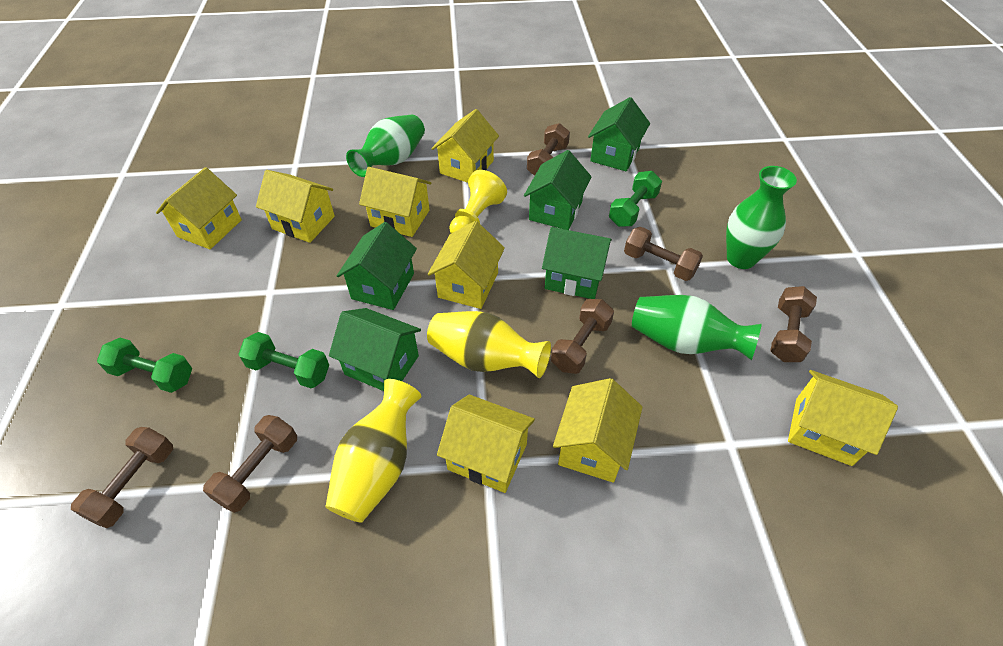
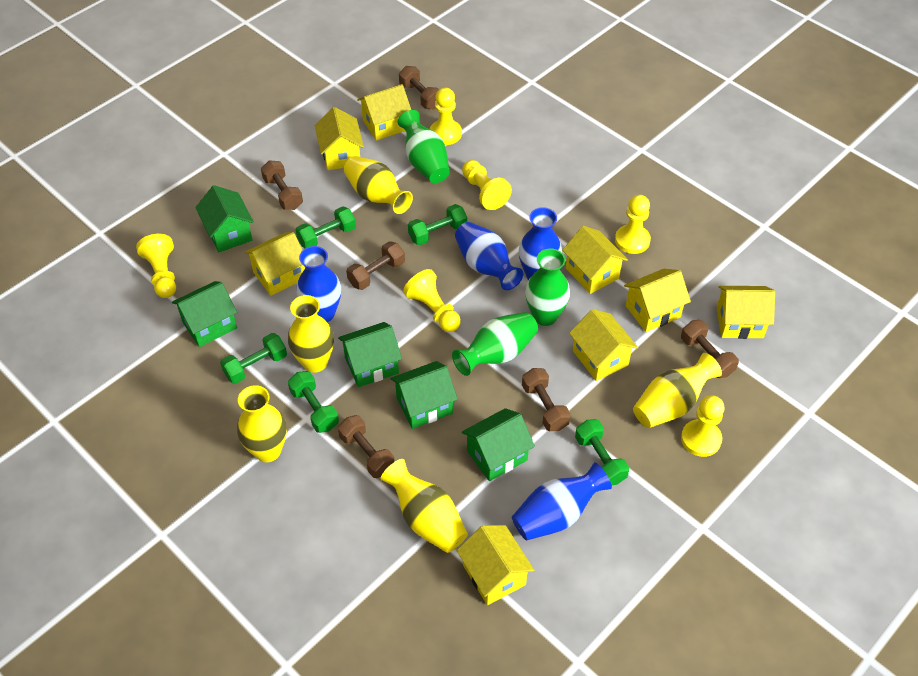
blue vase: 0 -> 4
green dumbbell: 3 -> 5
yellow pawn: 1 -> 6
yellow vase: 2 -> 5

